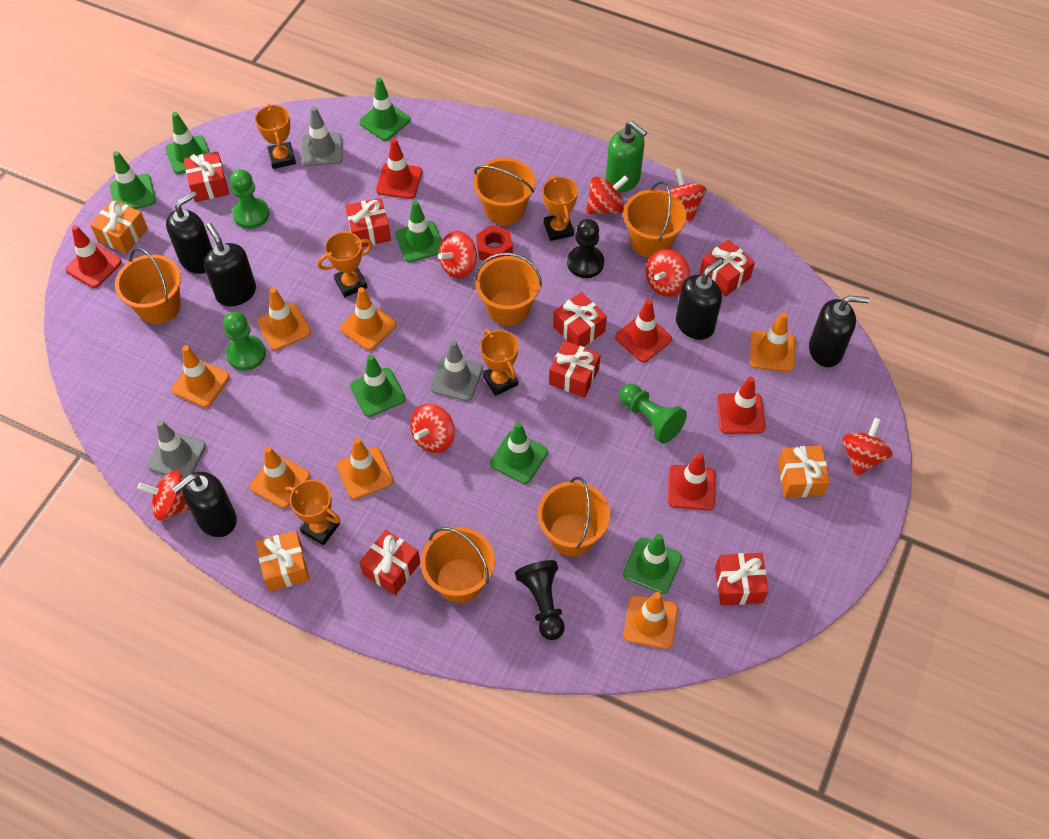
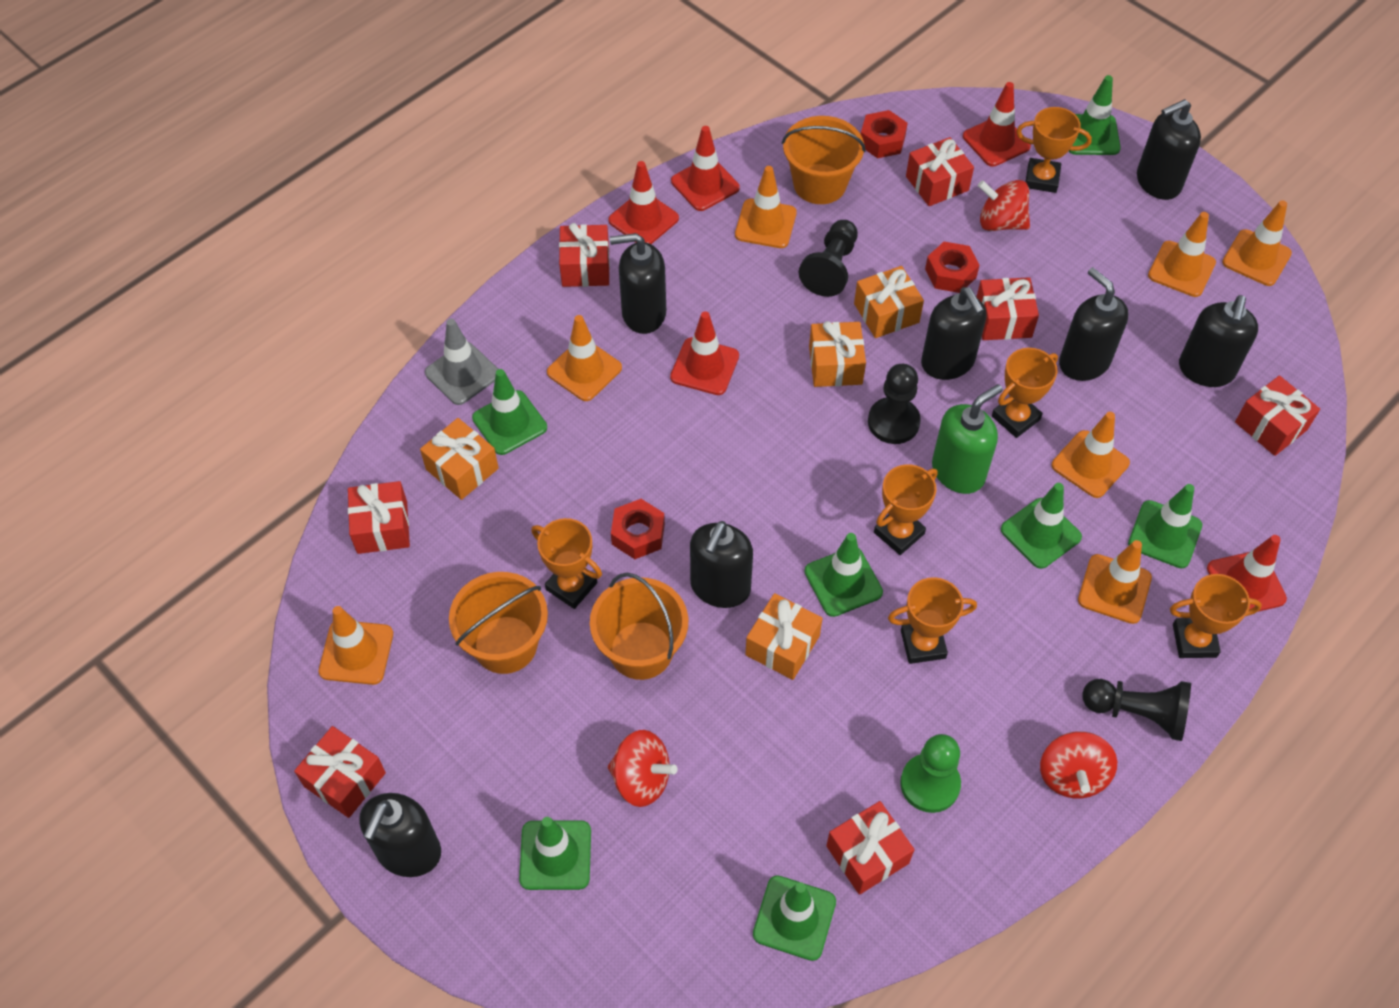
black pawn: 2 -> 3
black soap dispenser: 5 -> 7
green pawn: 3 -> 1
grey traffic cone: 3 -> 1
orange bucket: 6 -> 3
orange gift: 3 -> 4
orange trophy: 5 -> 6
red nut: 1 -> 3
red spinning top: 7 -> 3

